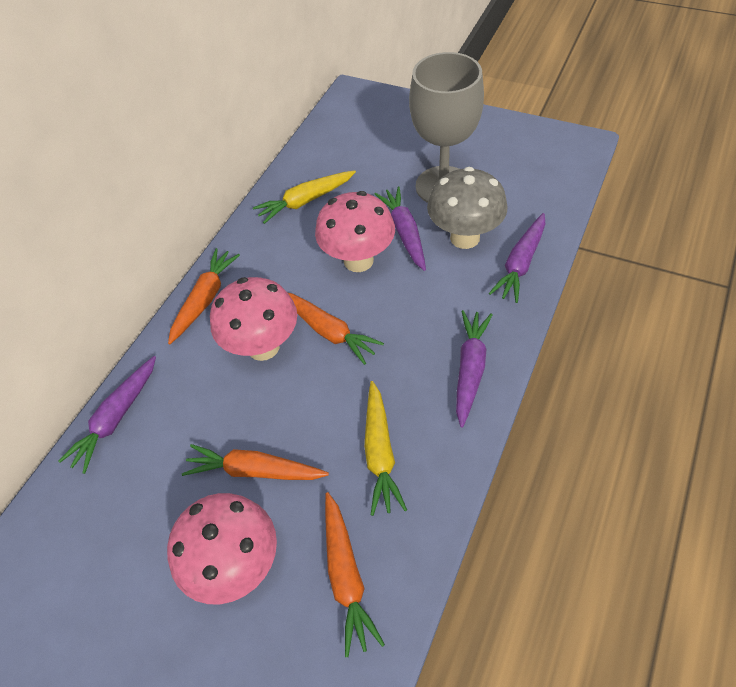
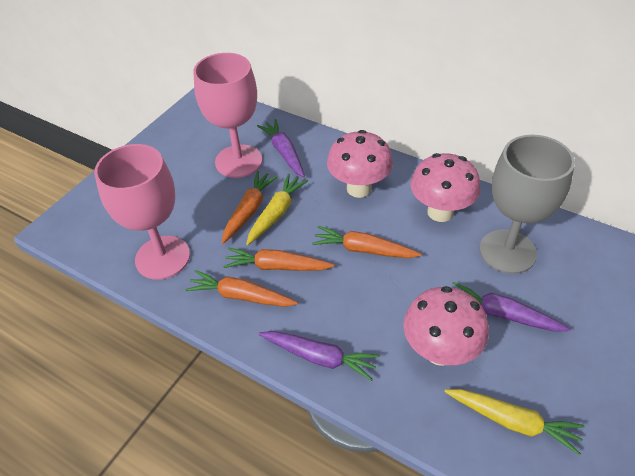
grey mushroom: 1 -> 0
pink goblet: 0 -> 2
purple carrot: 4 -> 3

